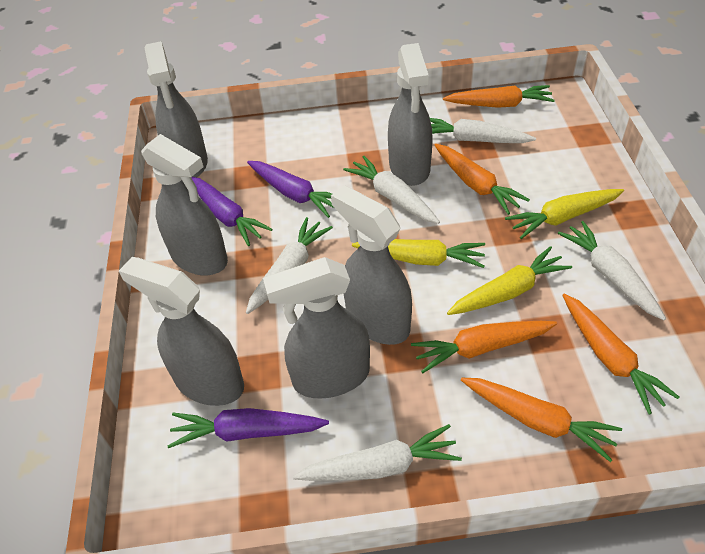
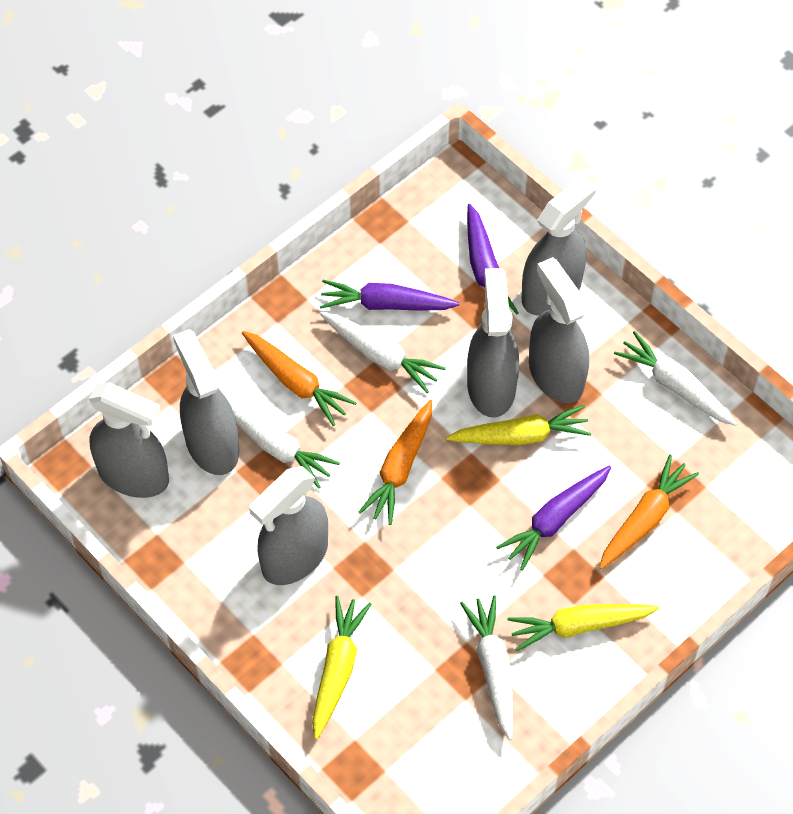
orange carrot: 5 -> 3
white carrot: 5 -> 4

